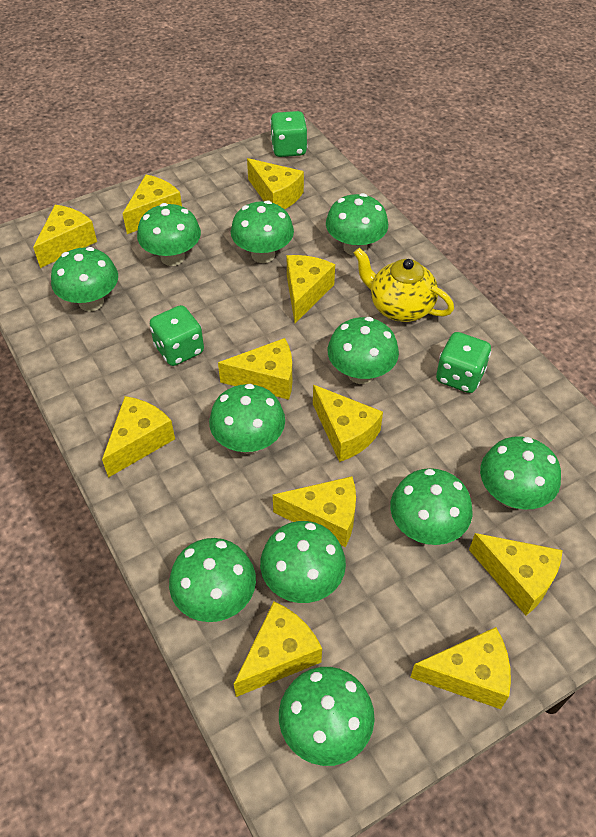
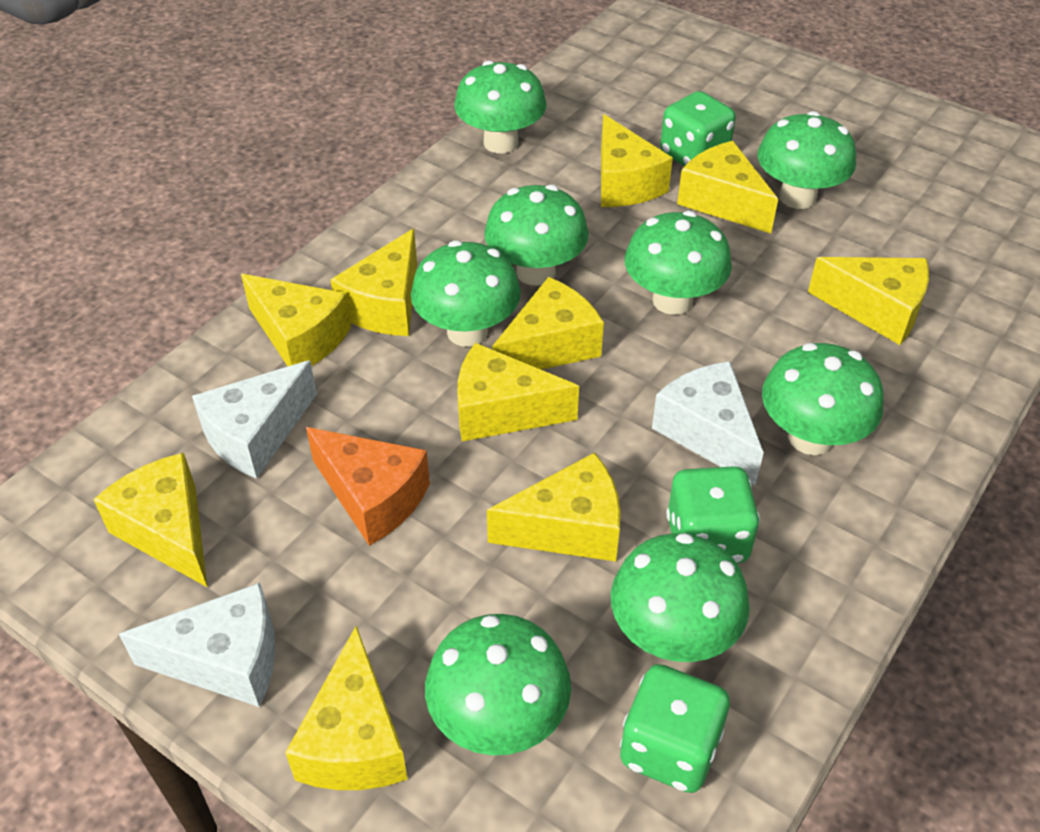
green mushroom: 11 -> 8
orange cheese: 0 -> 1
white cheese: 0 -> 3
yellow cheese: 11 -> 10
yellow teapot: 1 -> 0

